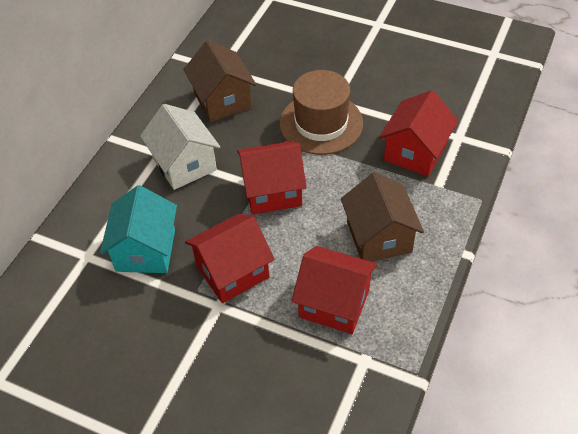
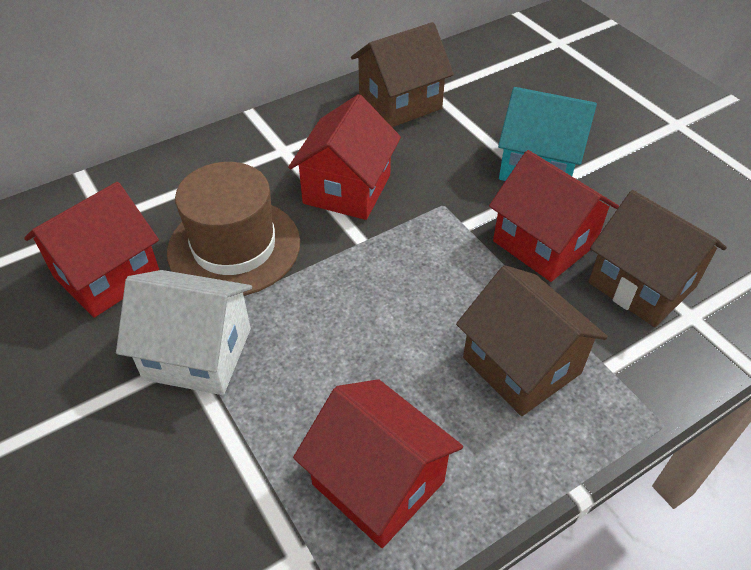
brown house: 2 -> 3

